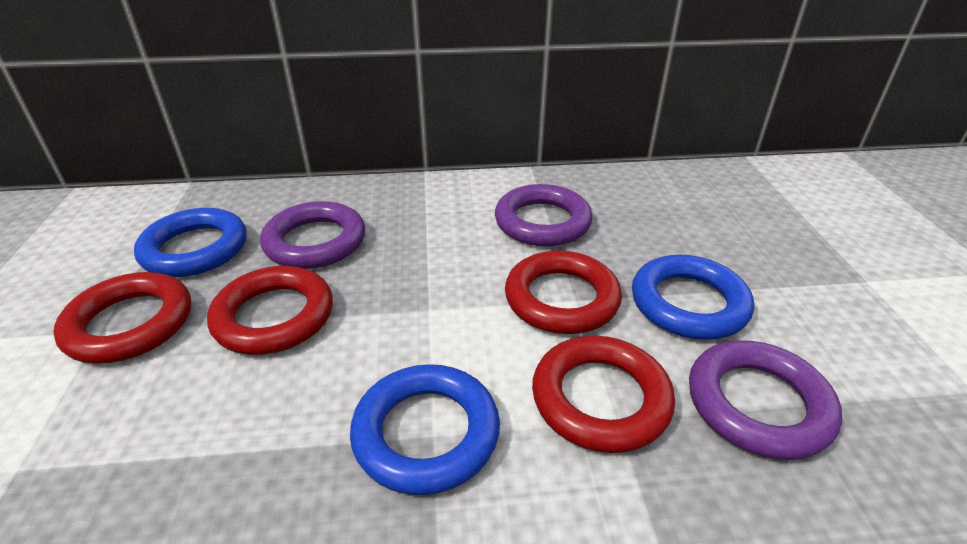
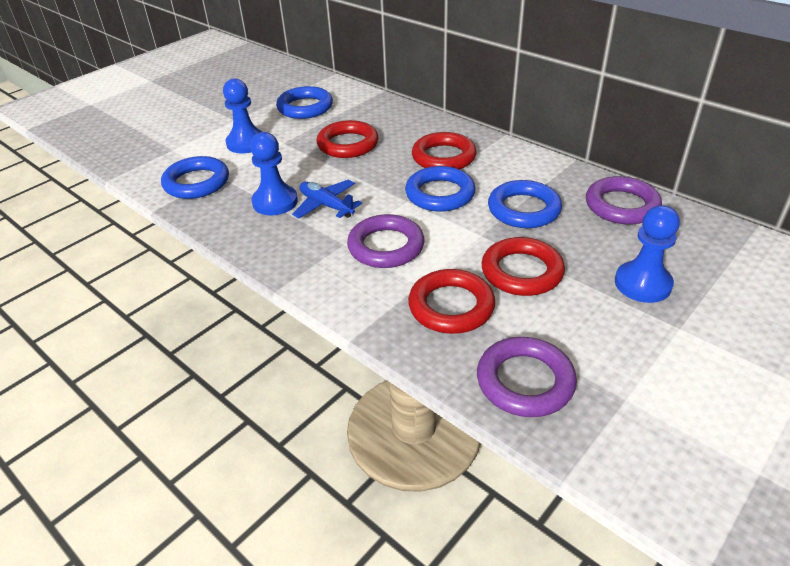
blue pawn: 0 -> 3
blue plane: 0 -> 1
blue ring: 3 -> 4

